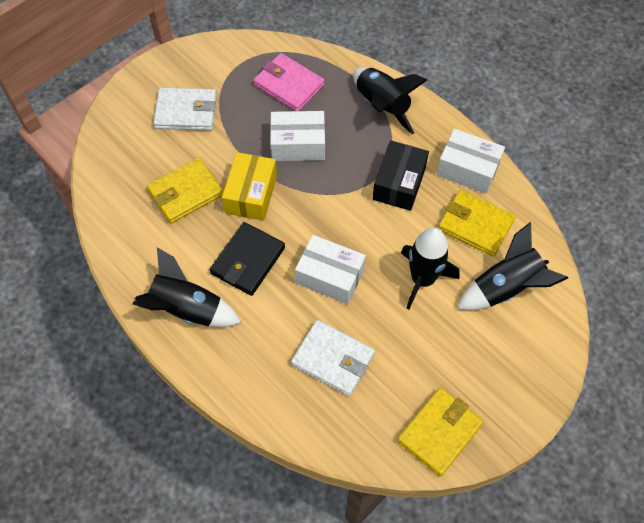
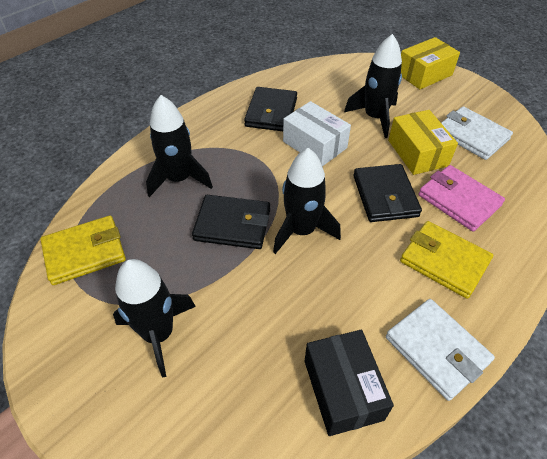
black wallet: 1 -> 3
white box: 3 -> 1
yellow box: 1 -> 2
yellow wallet: 3 -> 2

